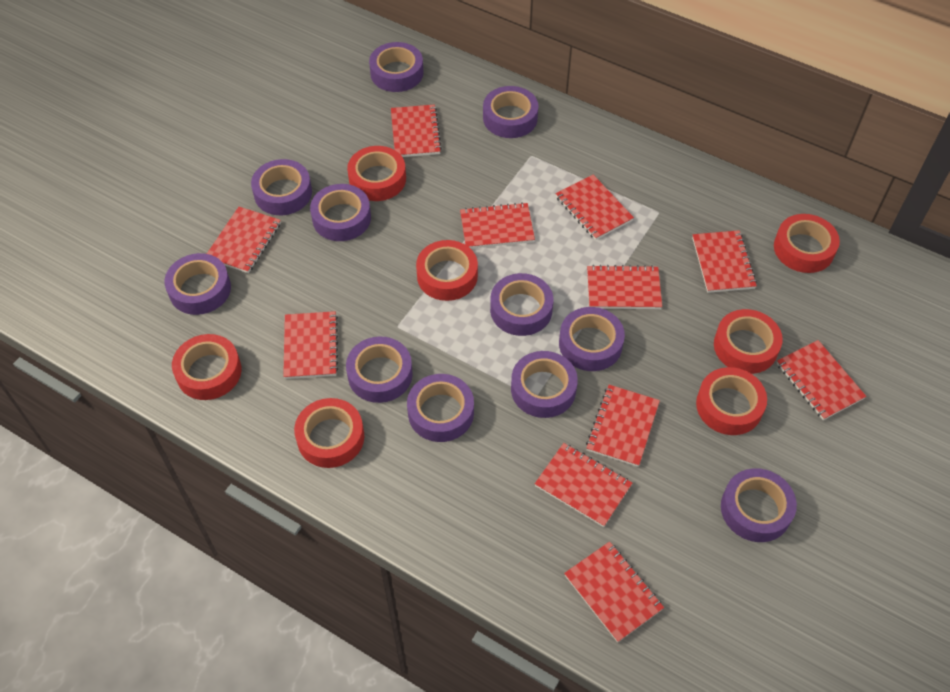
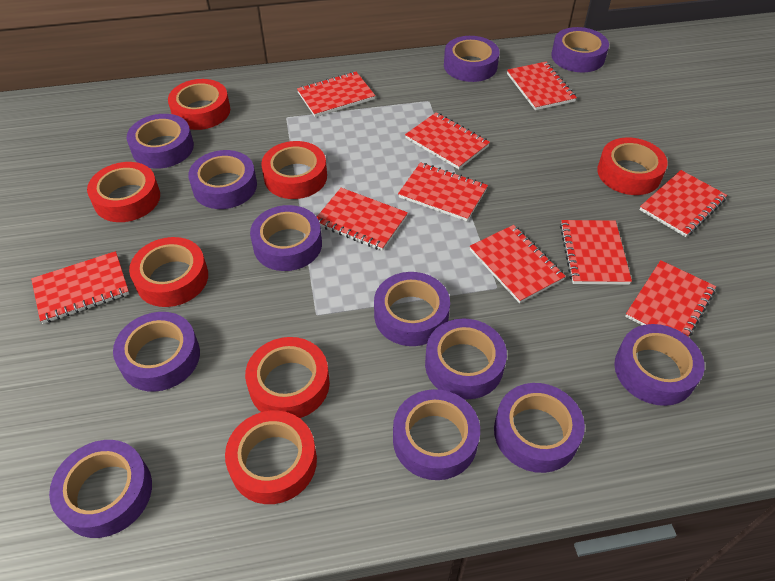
purple tape: 11 -> 12
red notebook: 11 -> 10

